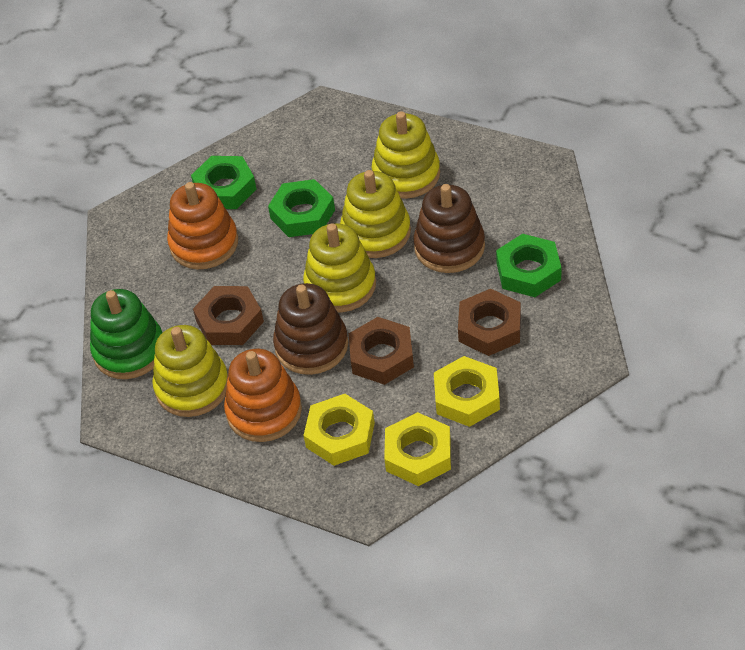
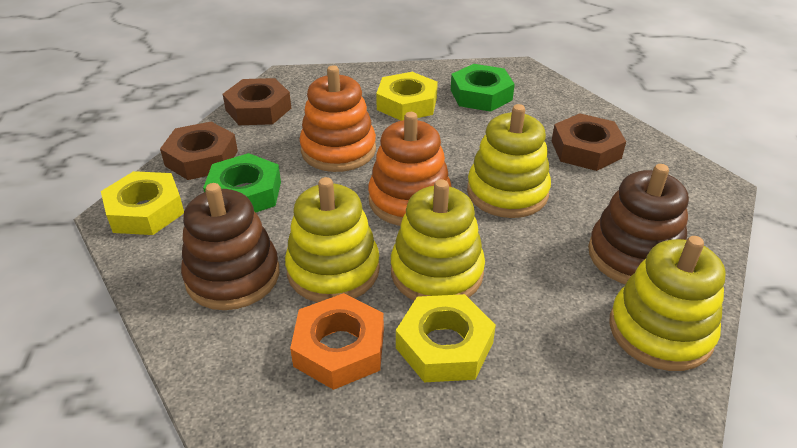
green nut: 3 -> 2
green stacking toy: 1 -> 0
orange nut: 0 -> 1

